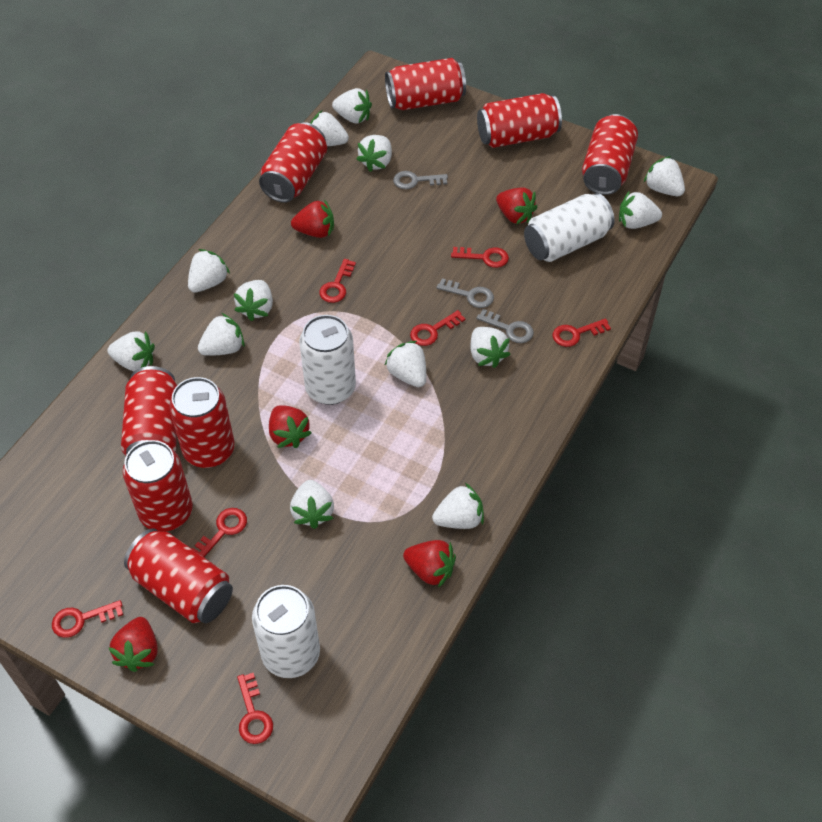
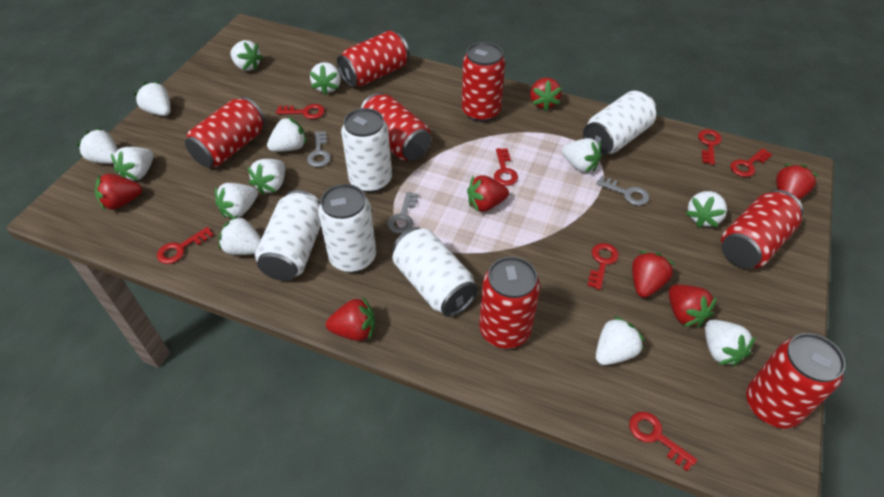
red can: 8 -> 7
red strawberry: 5 -> 7
white can: 3 -> 5

